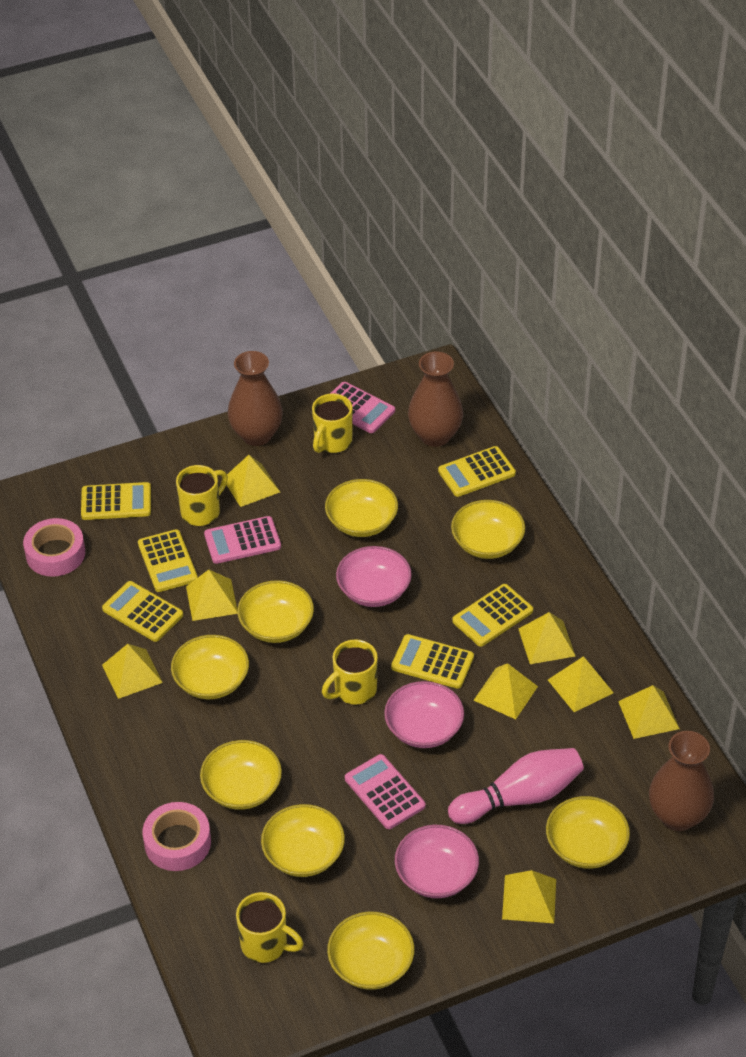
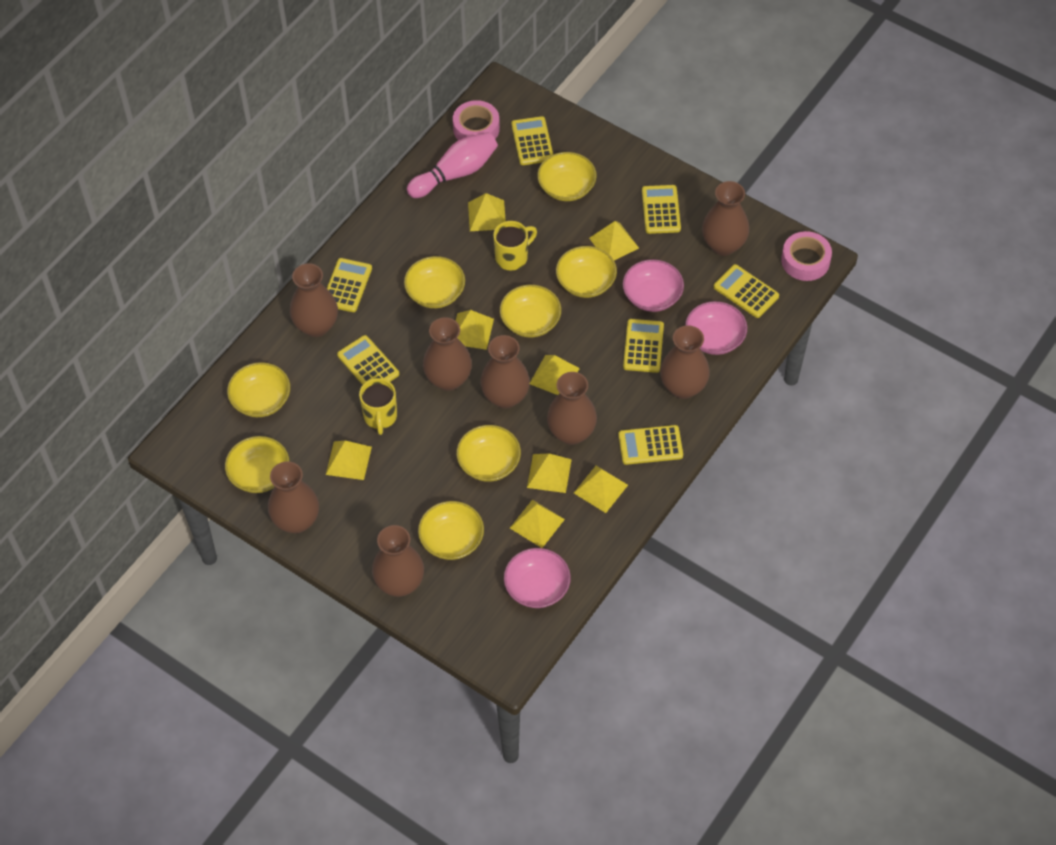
brown vase: 3 -> 8
pink calculator: 3 -> 0
yellow calculator: 6 -> 7
yellow mug: 4 -> 2

